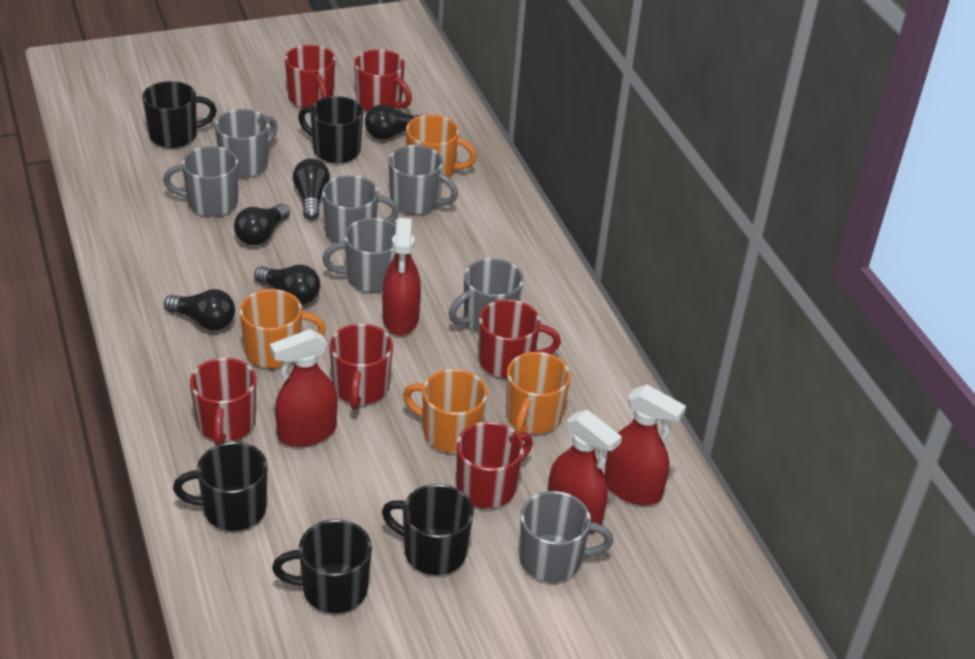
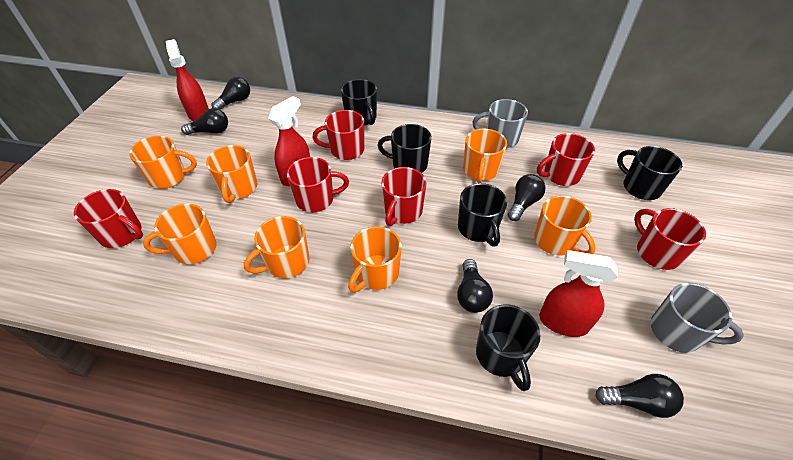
grey mug: 7 -> 2
orange mug: 4 -> 7
red spray bottle: 4 -> 3

